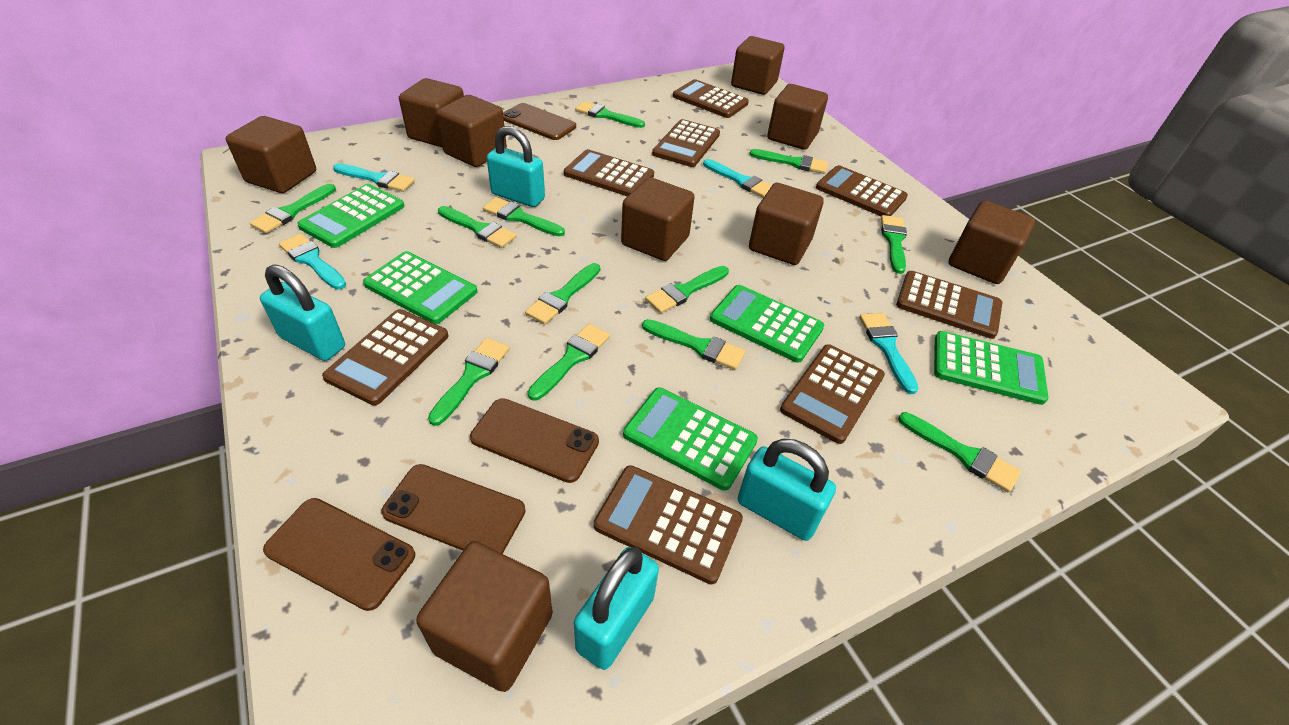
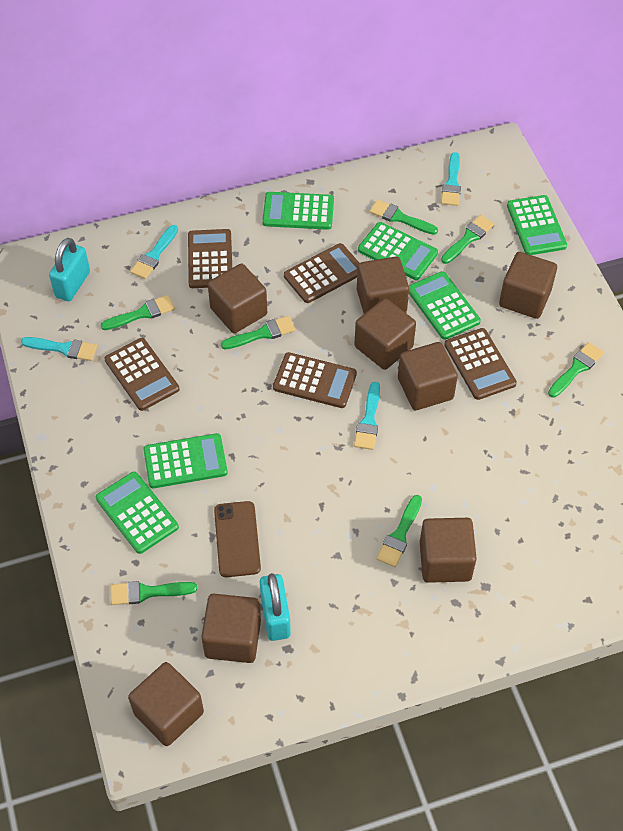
brown calculator: 8 -> 5
brown cube: 9 -> 8
brown phone: 4 -> 1
green brush: 12 -> 7
green calculator: 5 -> 6
turquoise padlock: 4 -> 2

